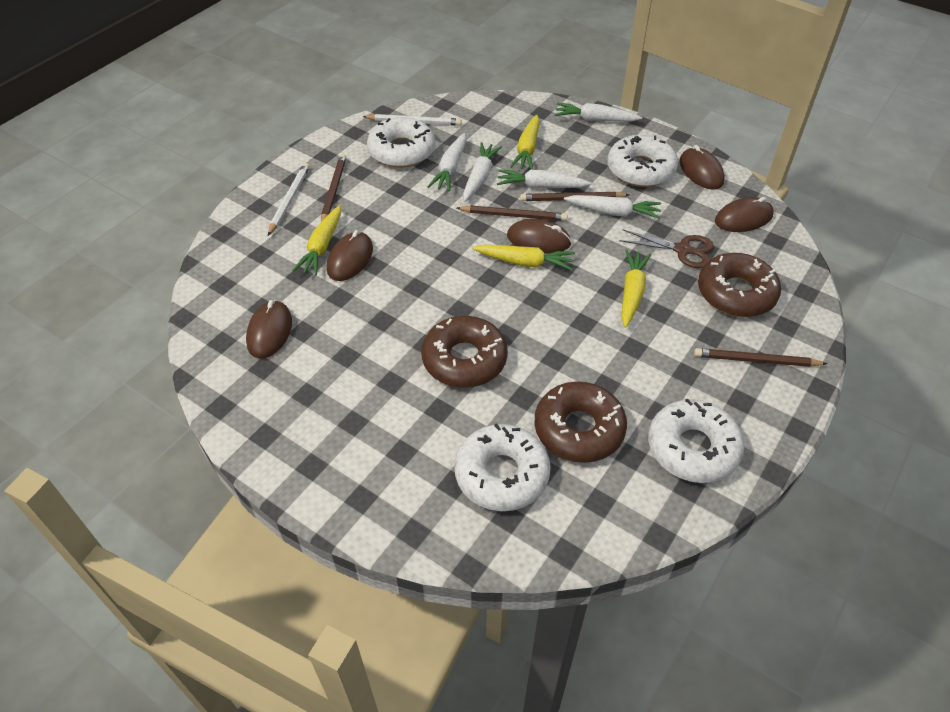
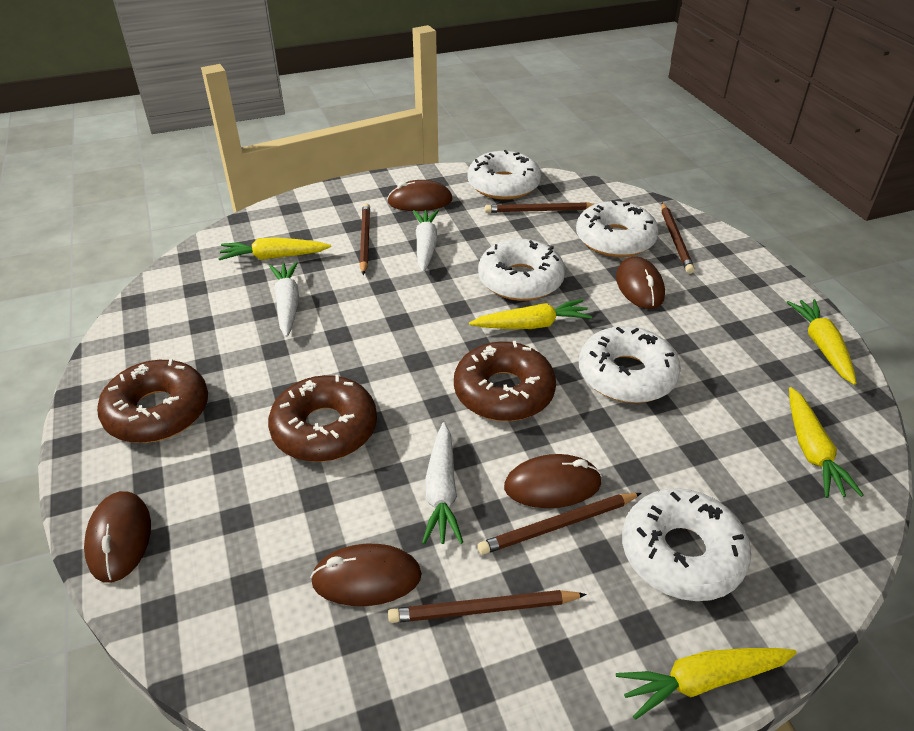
brown pencil: 4 -> 5
brown scissors: 1 -> 0
white carrot: 5 -> 3
white donut: 4 -> 5
white pencil: 2 -> 0
yellow carrot: 4 -> 5

